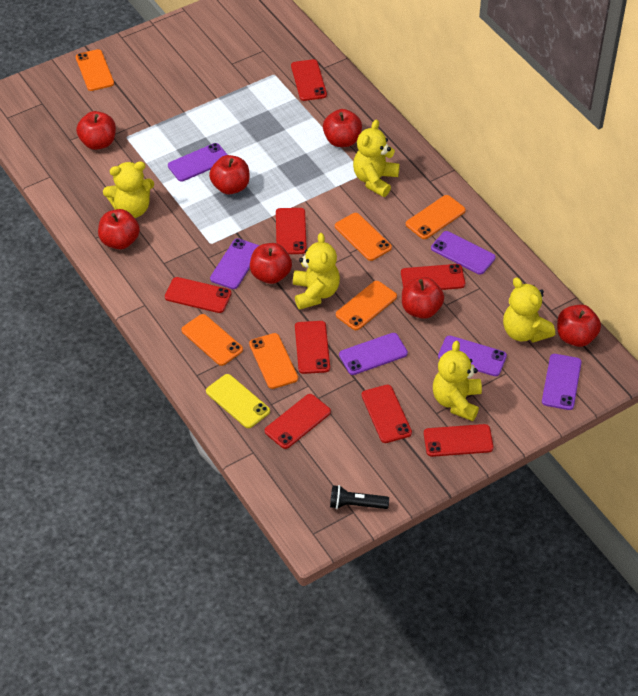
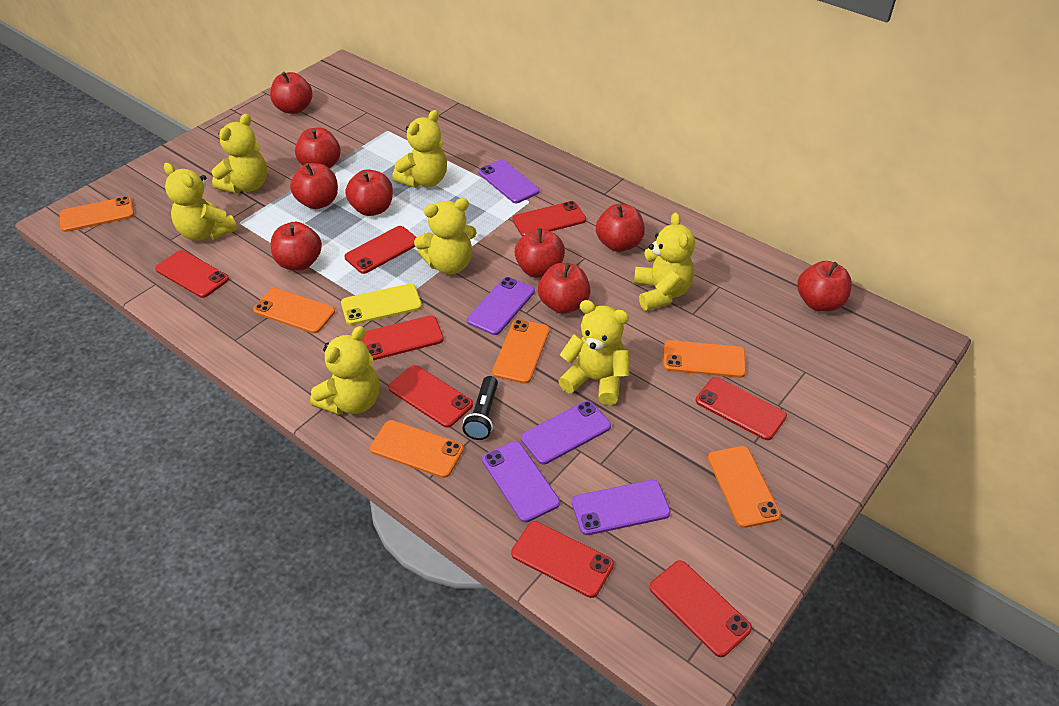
purple phone: 6 -> 5
red apple: 7 -> 9
yellow teddy bear: 5 -> 7

